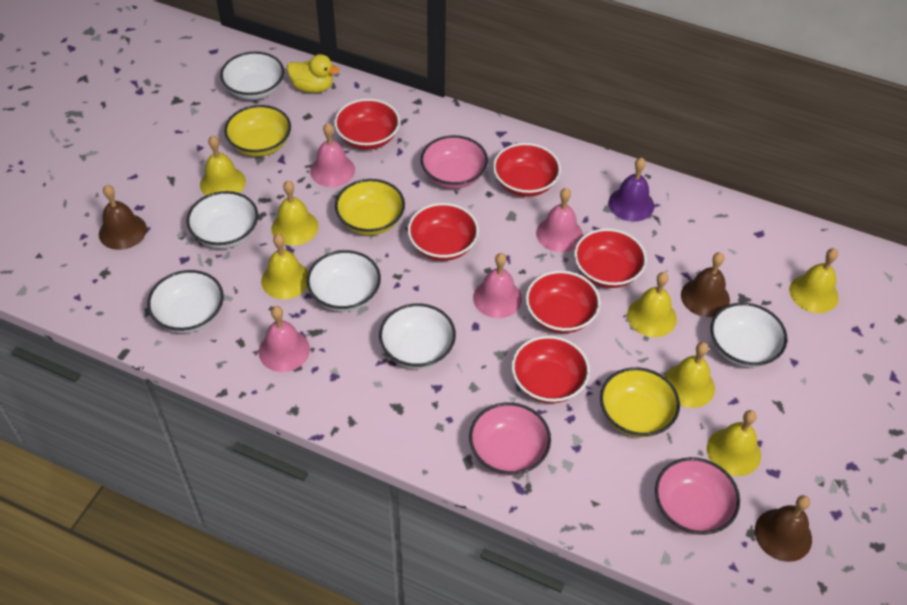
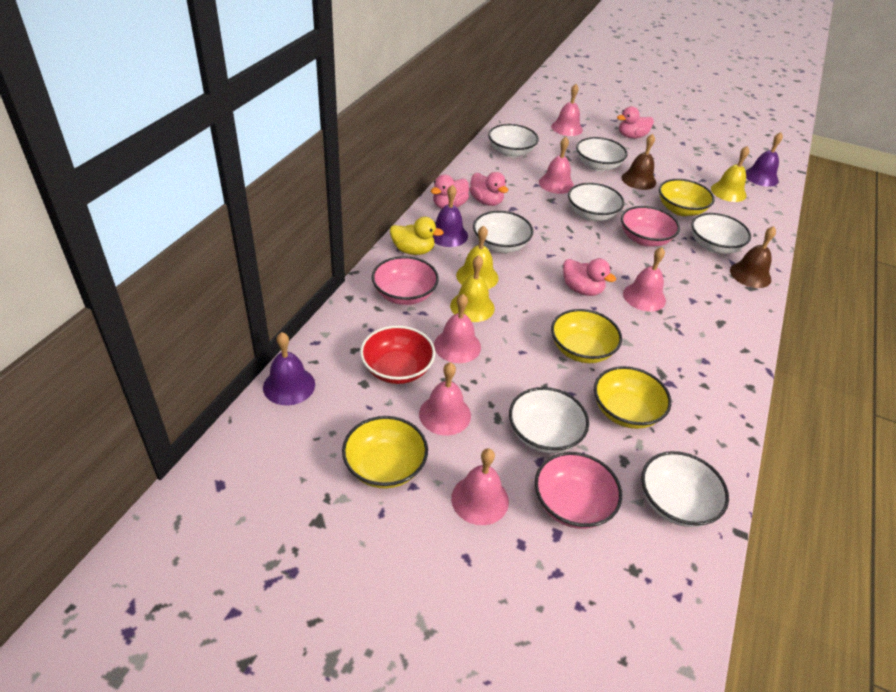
brown bell: 3 -> 2
pink bell: 4 -> 6
pink duck: 0 -> 4
purple bell: 1 -> 3
red bowl: 6 -> 1
white bowl: 6 -> 7
yellow bell: 7 -> 3
yellow bowl: 3 -> 4

